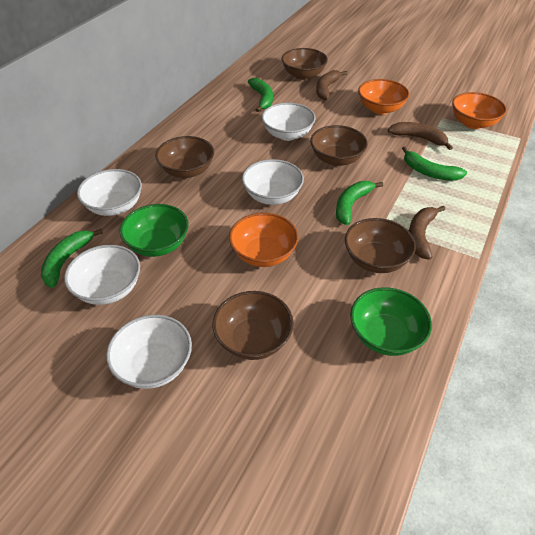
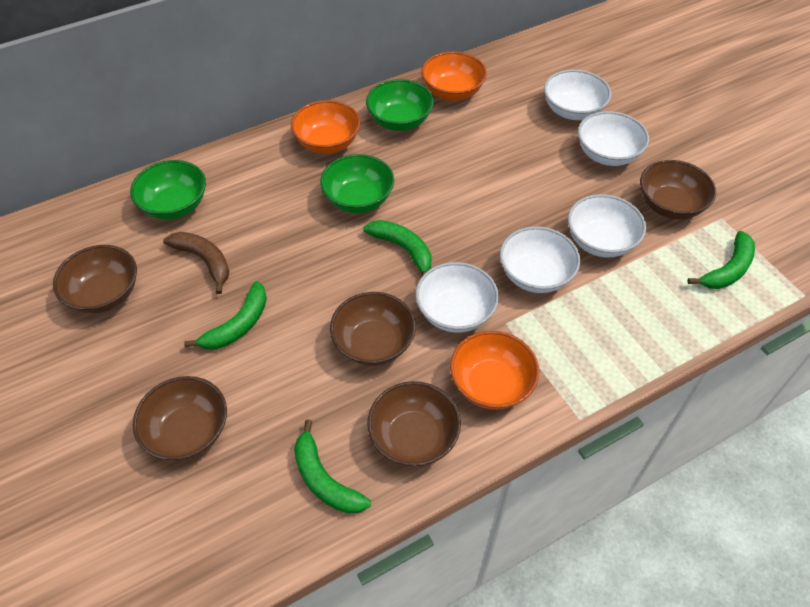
brown banana: 3 -> 1
green bowl: 2 -> 3

